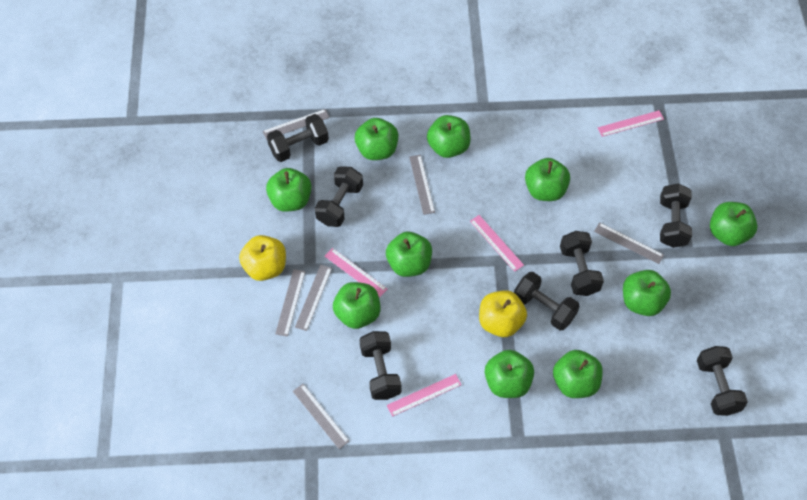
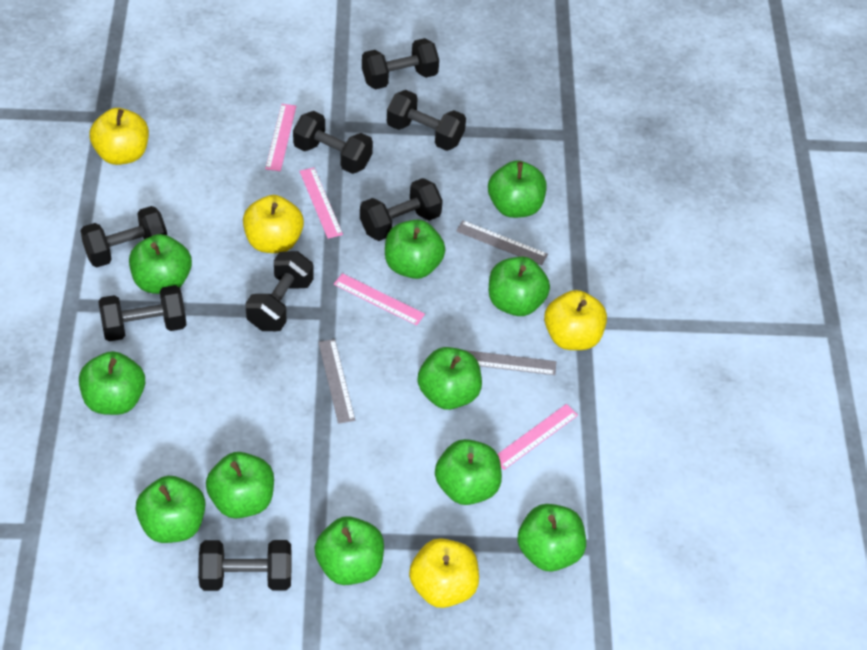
black dumbbell: 7 -> 8
green apple: 10 -> 11
grey ruler: 6 -> 3
yellow apple: 2 -> 4

